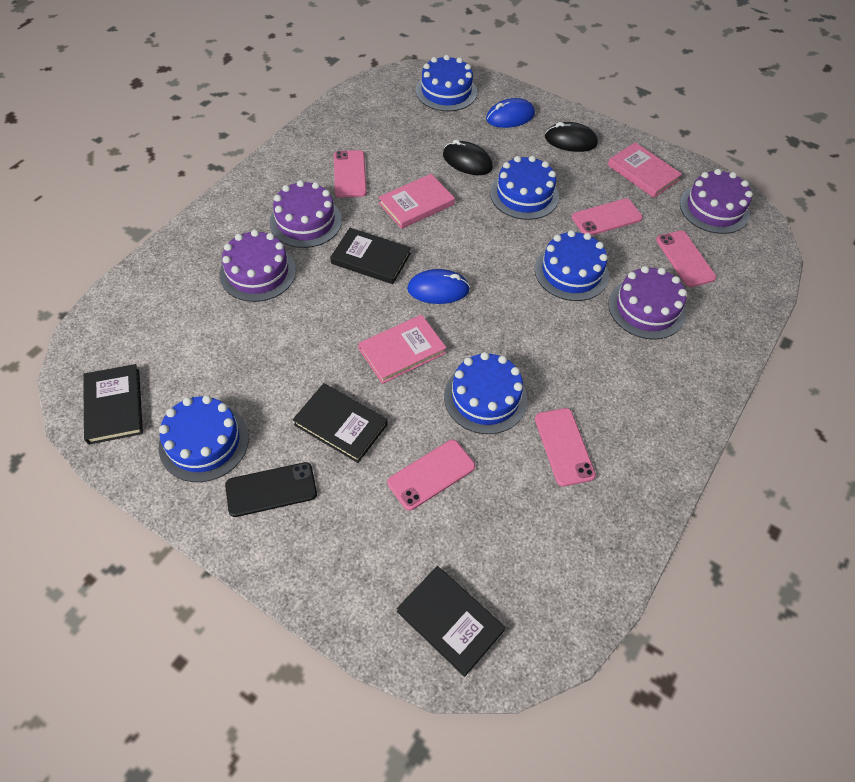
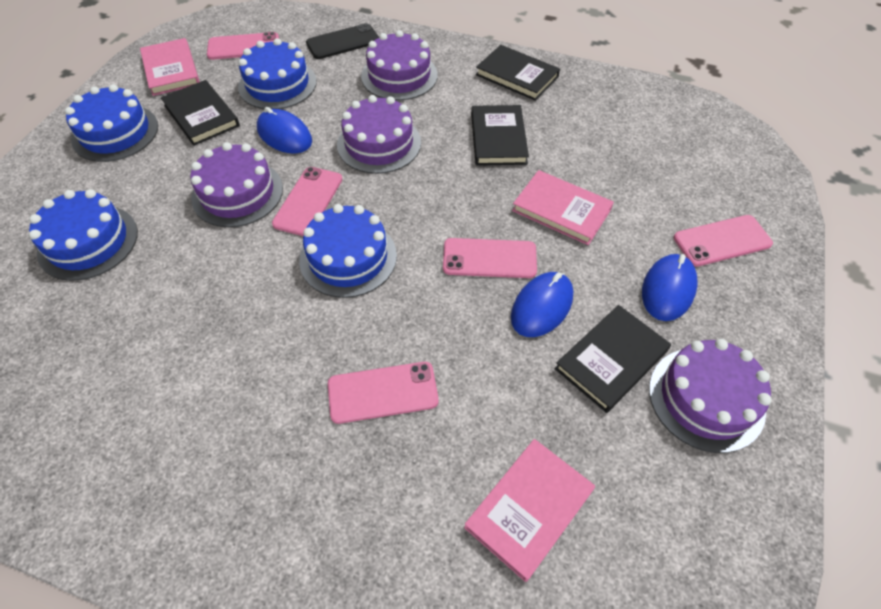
black mouse: 2 -> 0
blue cake: 5 -> 4
blue mouse: 2 -> 3

